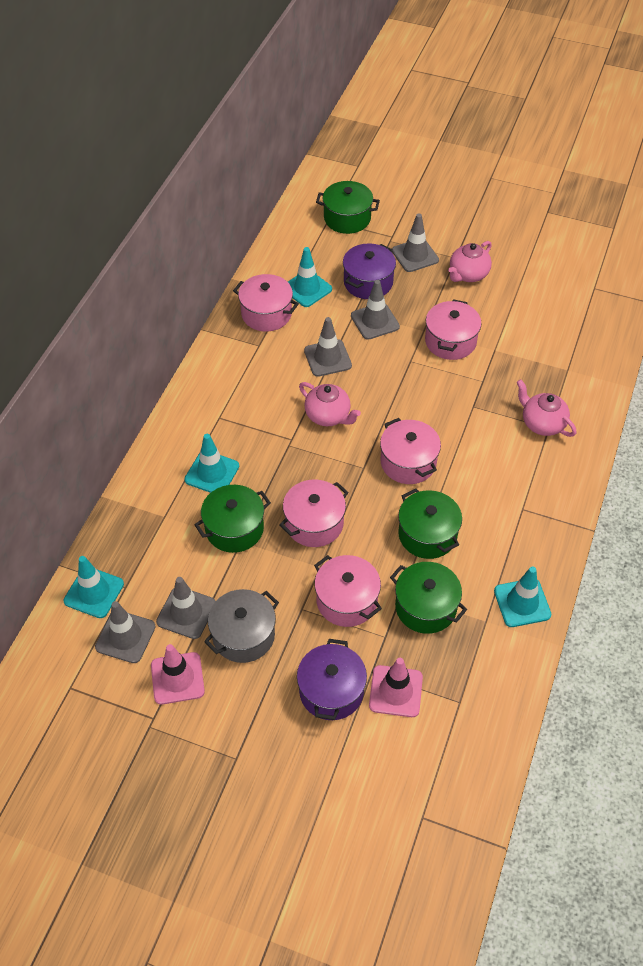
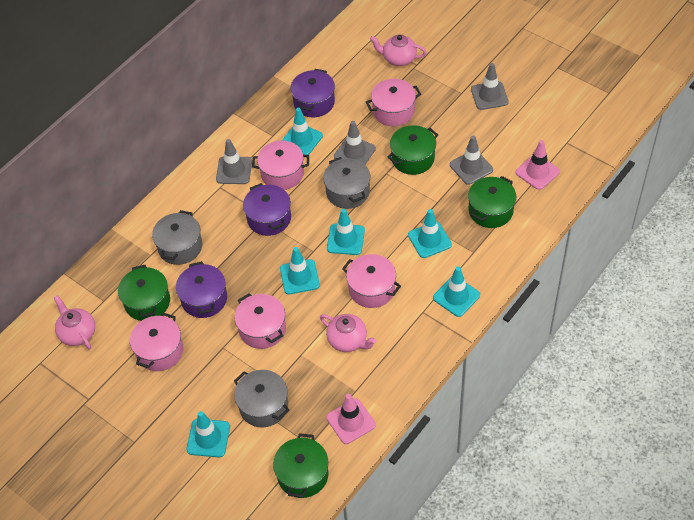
grey pot: 1 -> 3
grey traffic cone: 5 -> 4
purple pot: 2 -> 3
turquoise traffic cone: 4 -> 6

